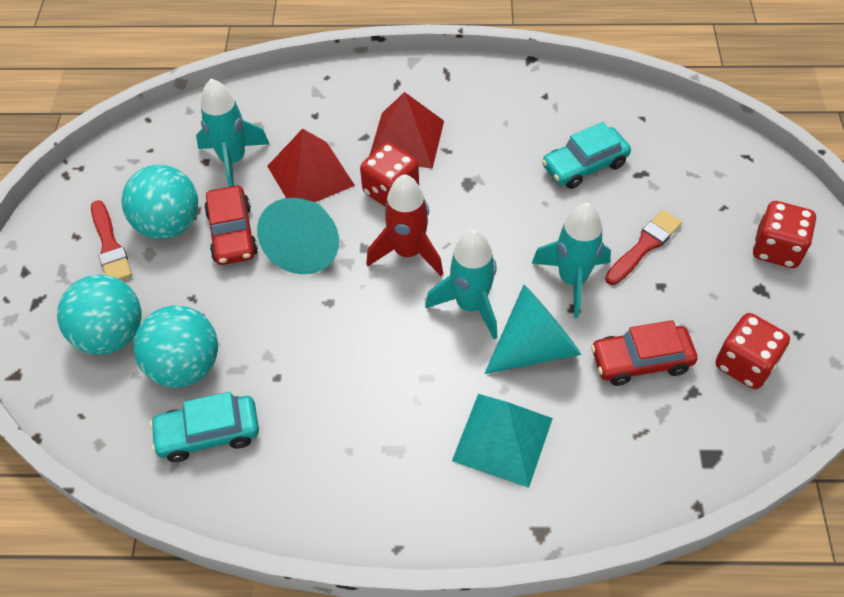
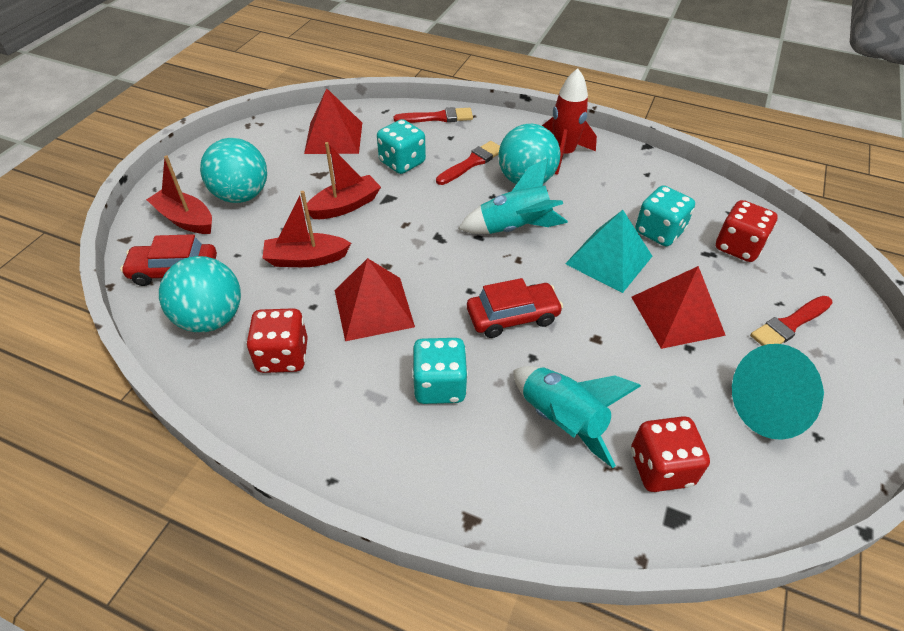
red boat: 0 -> 3
red brush: 2 -> 3
red pyramid: 2 -> 3
turquoise car: 2 -> 0
turquoise cone: 2 -> 1
turquoise dice: 0 -> 3
turquoise rocket: 3 -> 2

